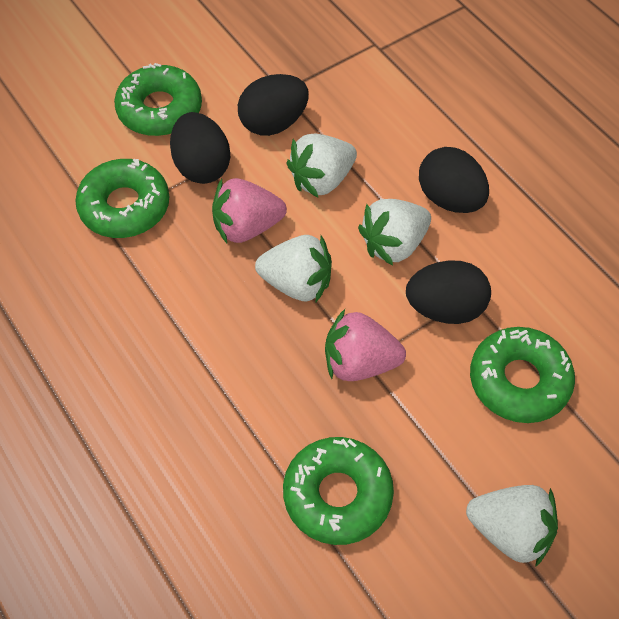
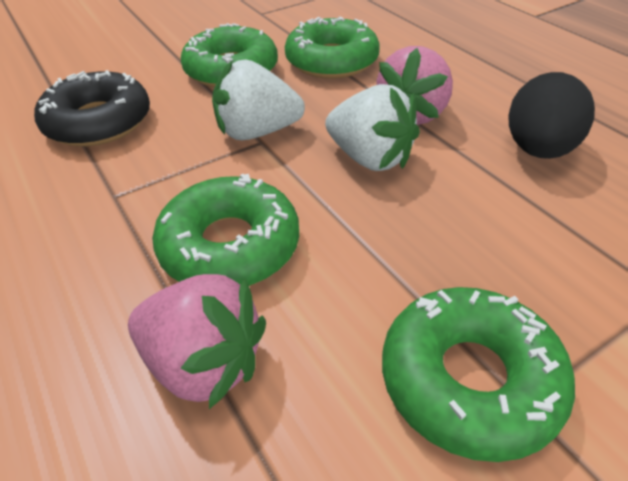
black donut: 0 -> 1
black egg: 4 -> 1
white strawberry: 4 -> 2

